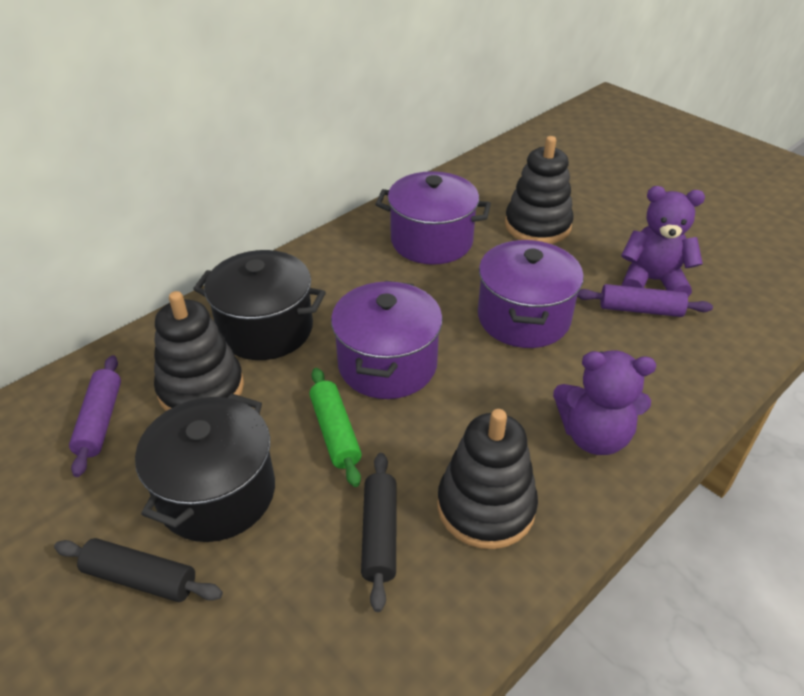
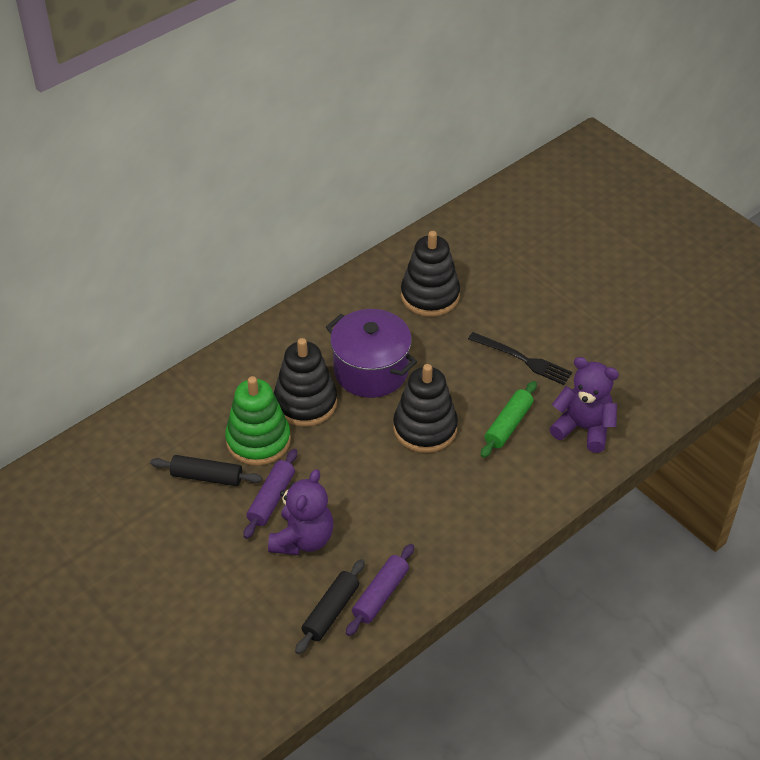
black fork: 0 -> 1
black pot: 2 -> 0
green stacking toy: 0 -> 1
purple pot: 3 -> 1

